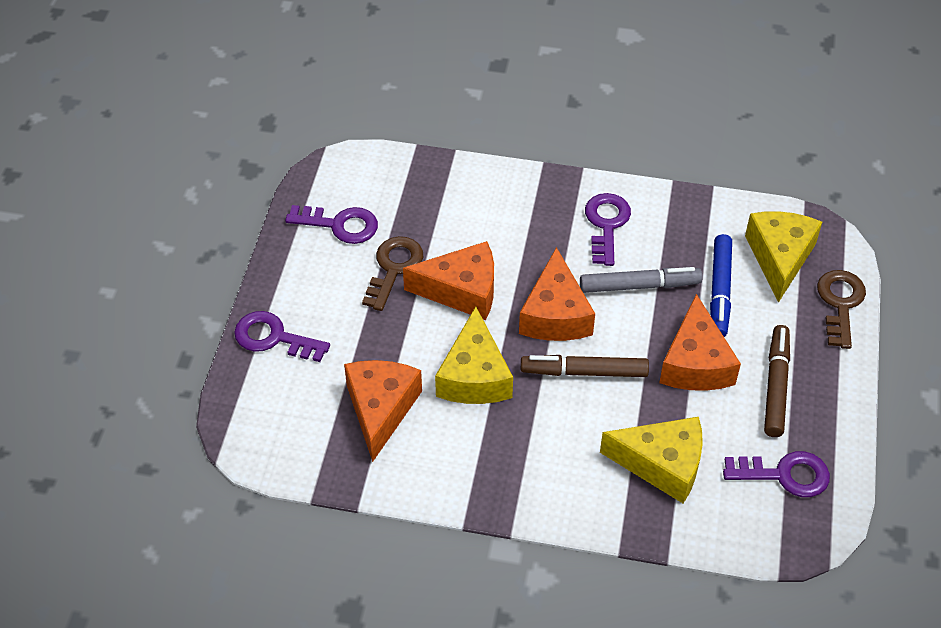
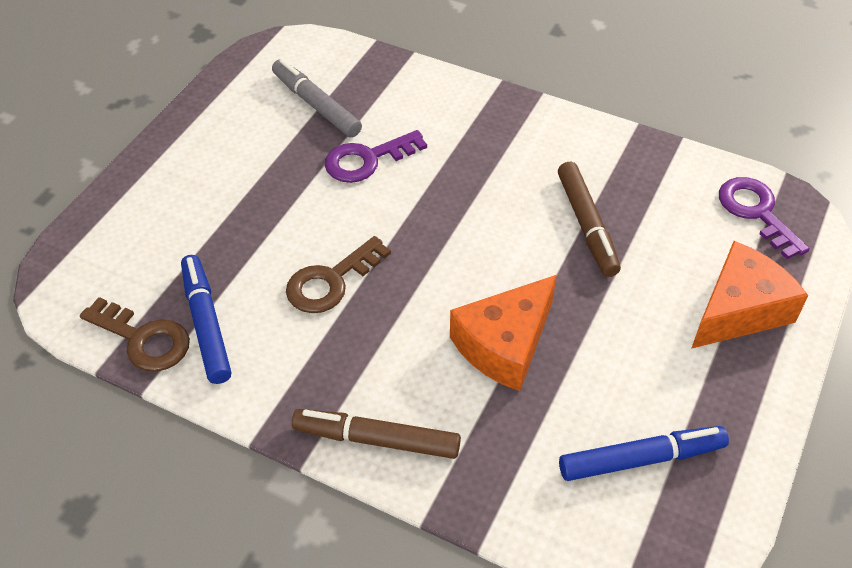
blue marker: 1 -> 2
orange cheese: 4 -> 2
purple key: 4 -> 2
yellow cheese: 3 -> 0

